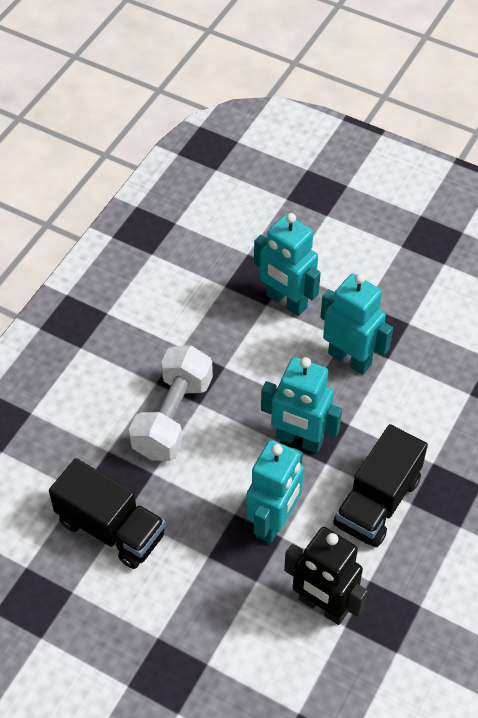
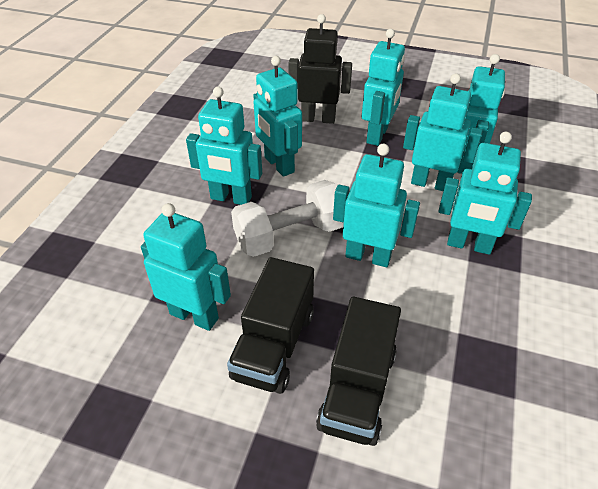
turquoise robot: 4 -> 8

